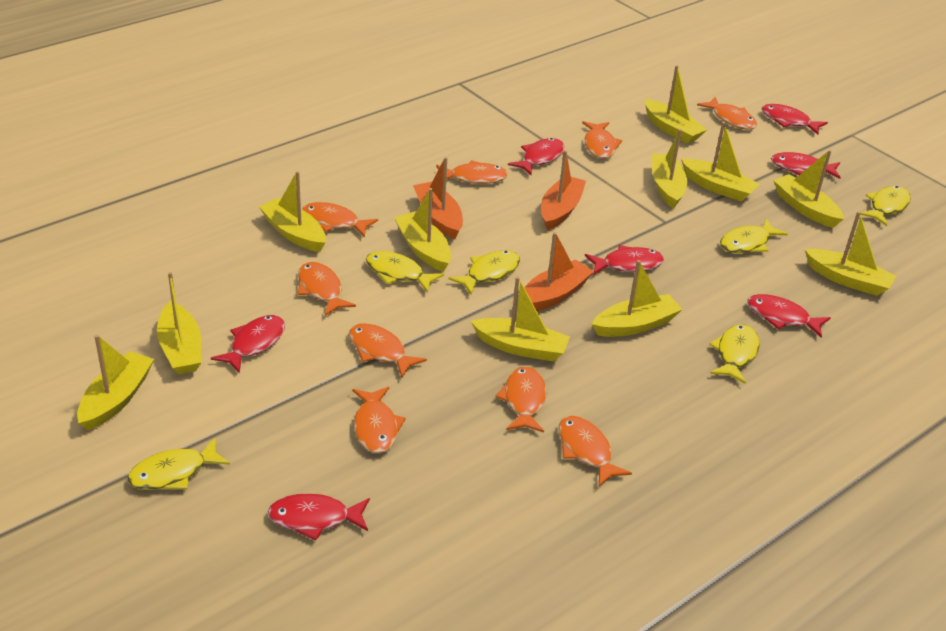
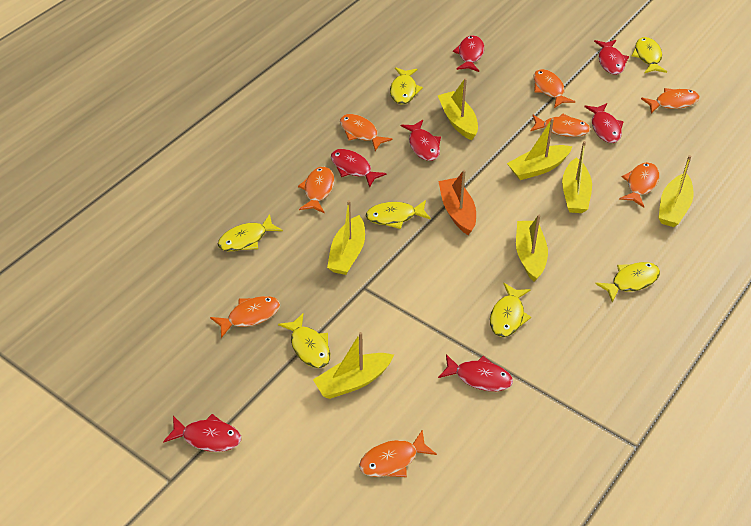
orange boat: 3 -> 1
orange fish: 9 -> 8
yellow boat: 11 -> 7
yellow fish: 6 -> 7

